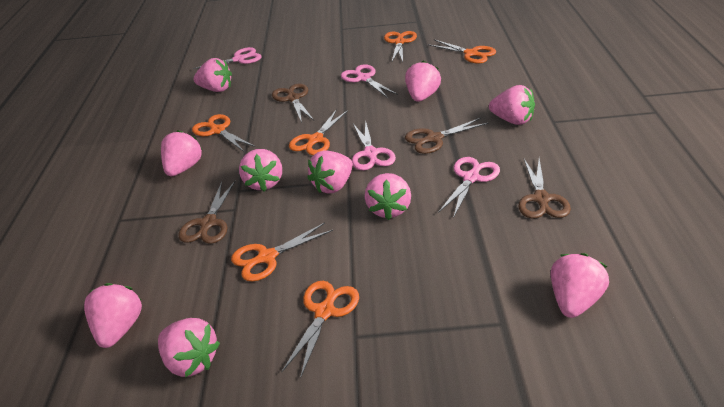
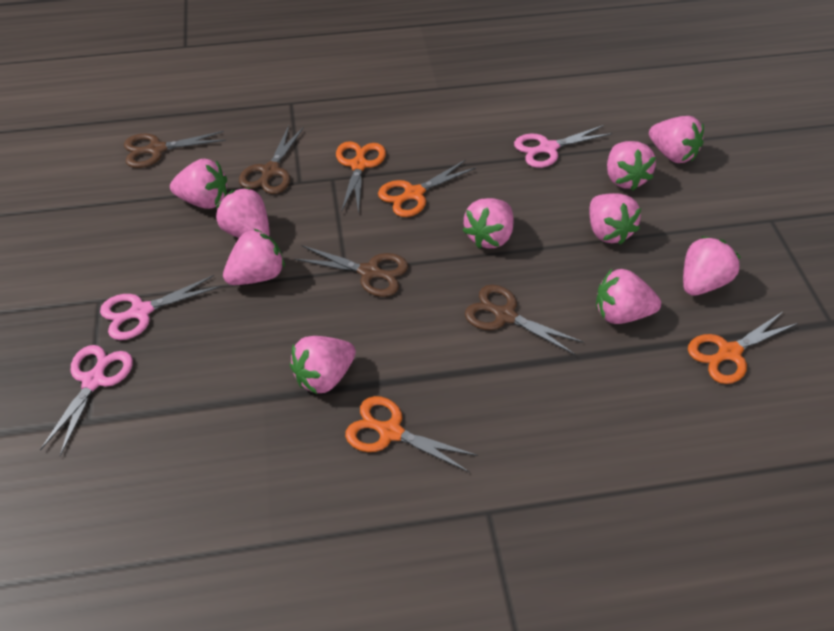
orange scissors: 6 -> 4
pink scissors: 4 -> 3

